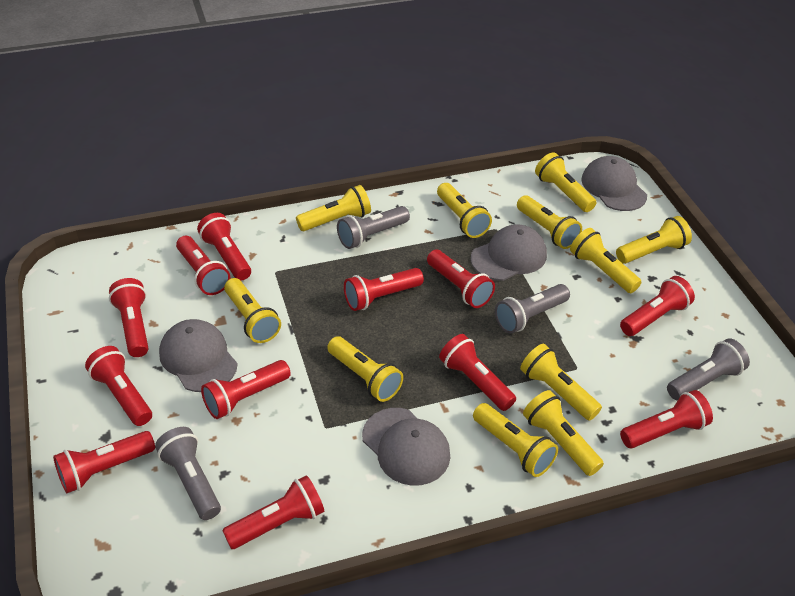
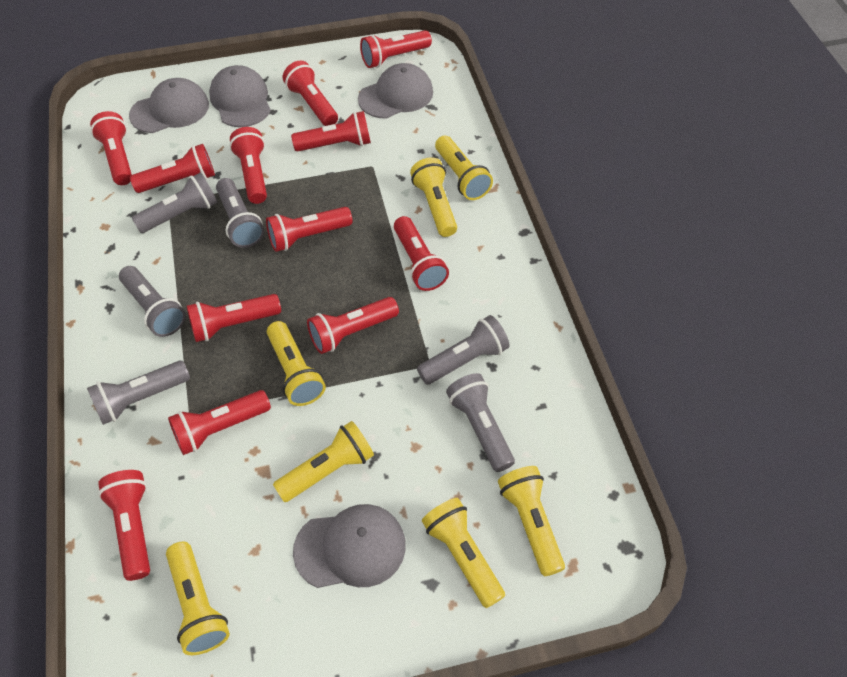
grey flashlight: 4 -> 6
yellow flashlight: 11 -> 7

